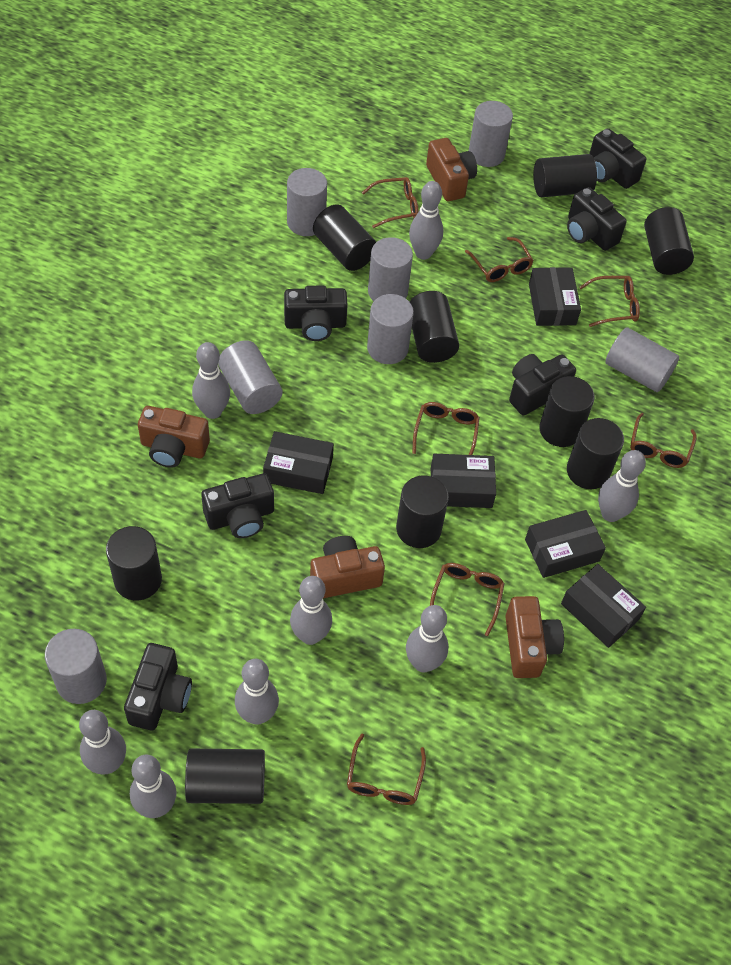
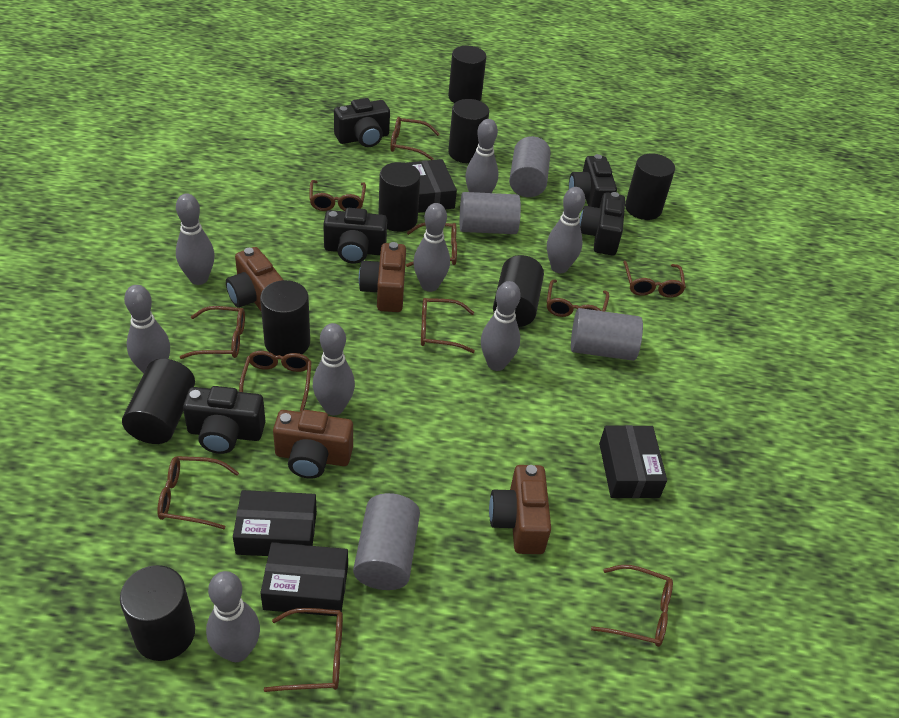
black box: 5 -> 4
black camera: 6 -> 5
black cylinder: 9 -> 8
brown glasses: 7 -> 11
grey cylinder: 7 -> 4

